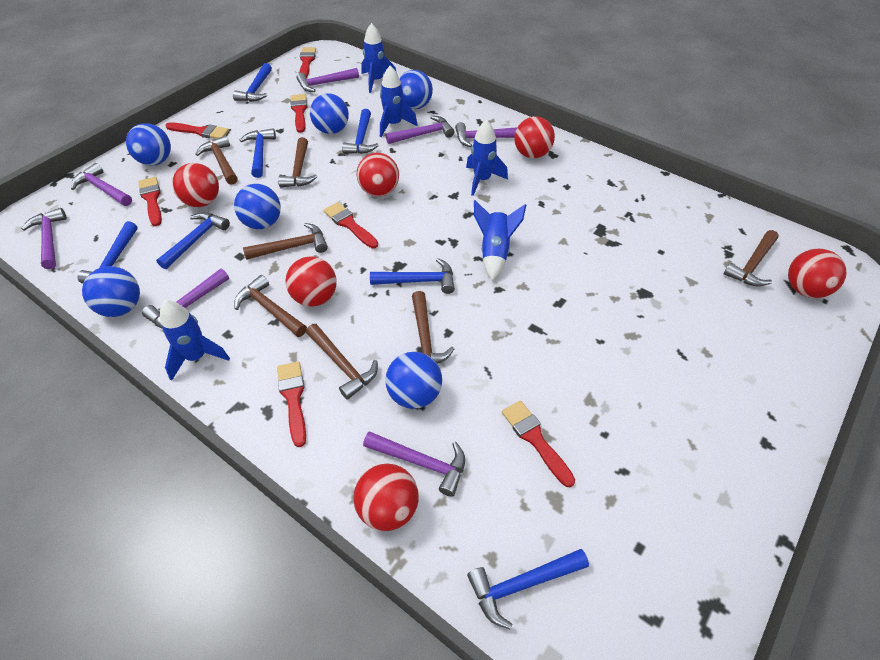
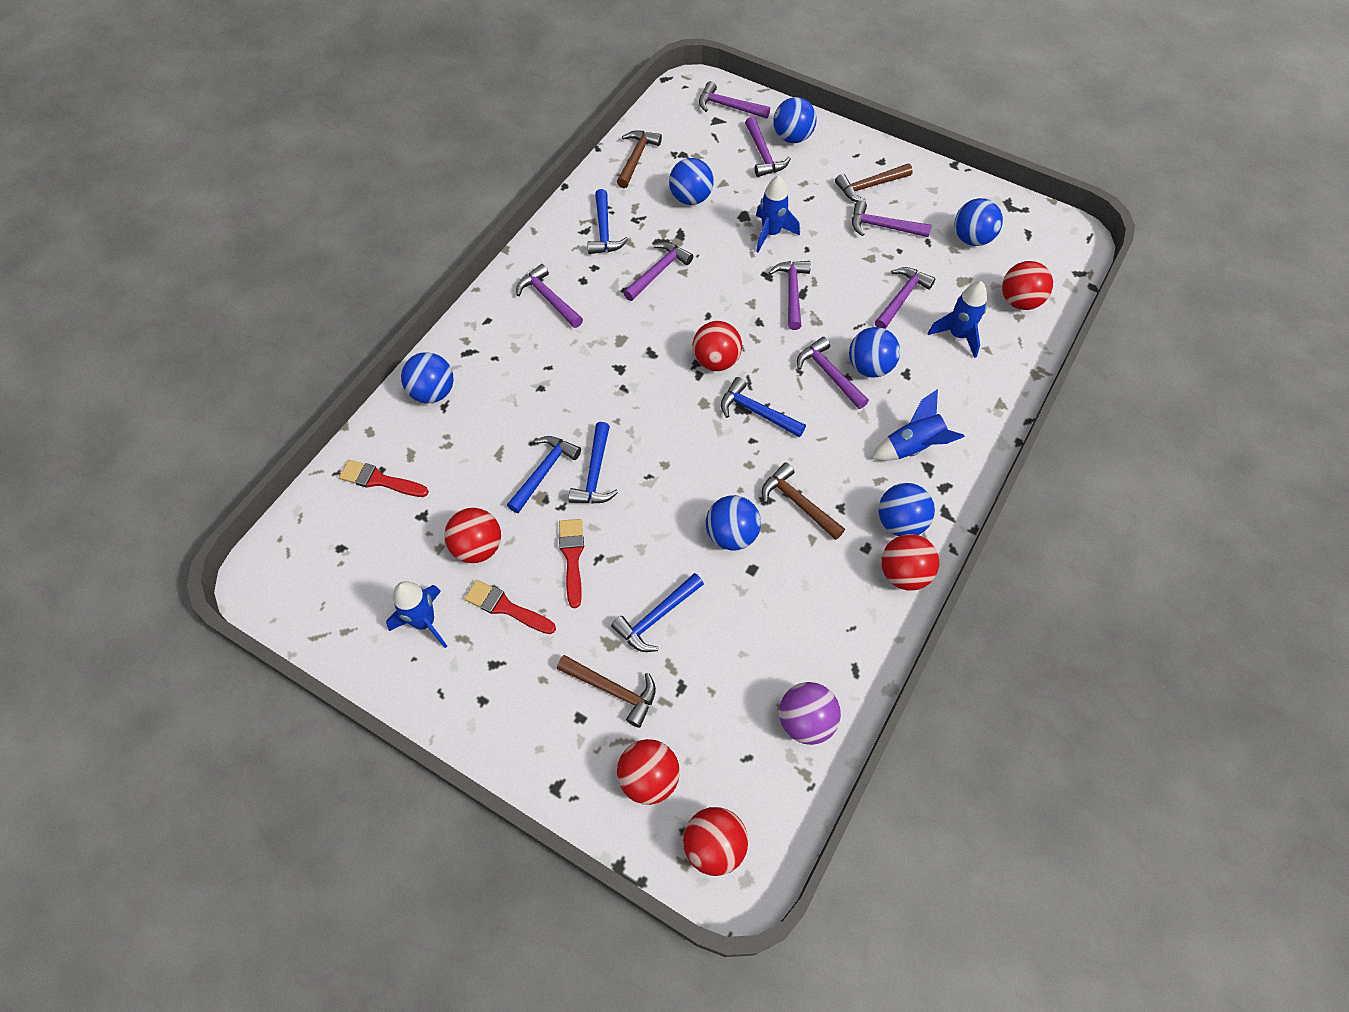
blue ball: 6 -> 7
blue hammer: 7 -> 5
blue rocket: 5 -> 4
brown hammer: 7 -> 4
purple ball: 0 -> 1
purple hammer: 7 -> 8
red brush: 7 -> 3

